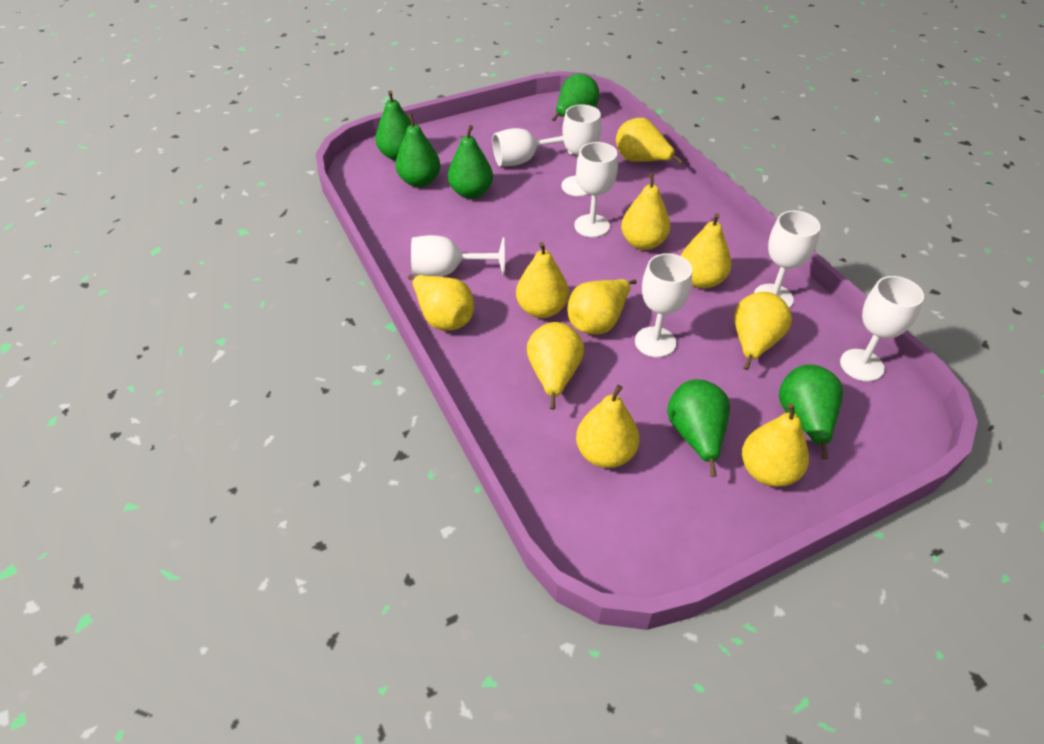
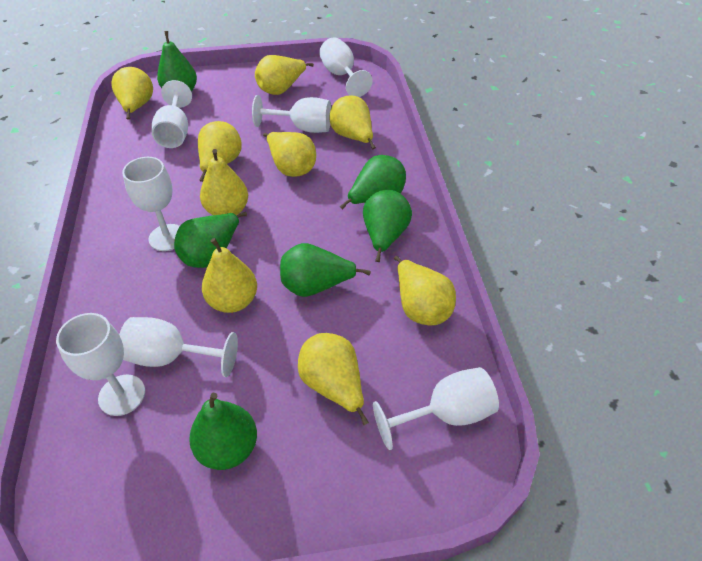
yellow pear: 10 -> 9

